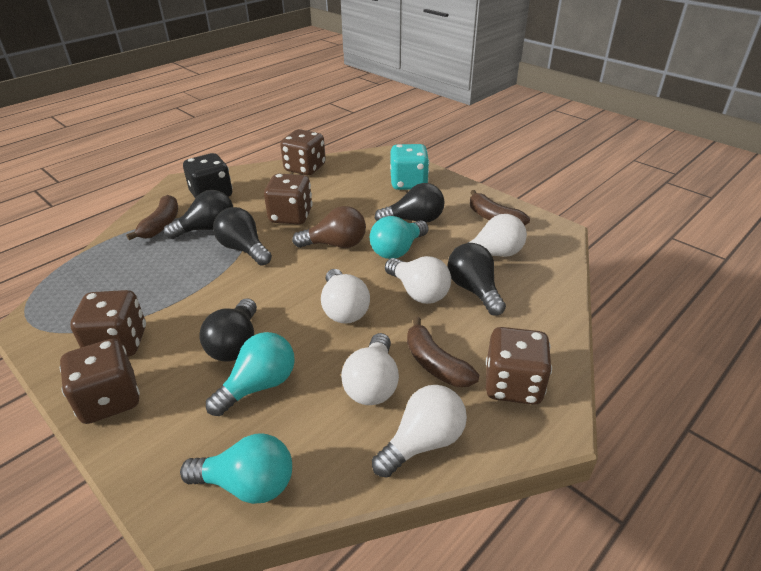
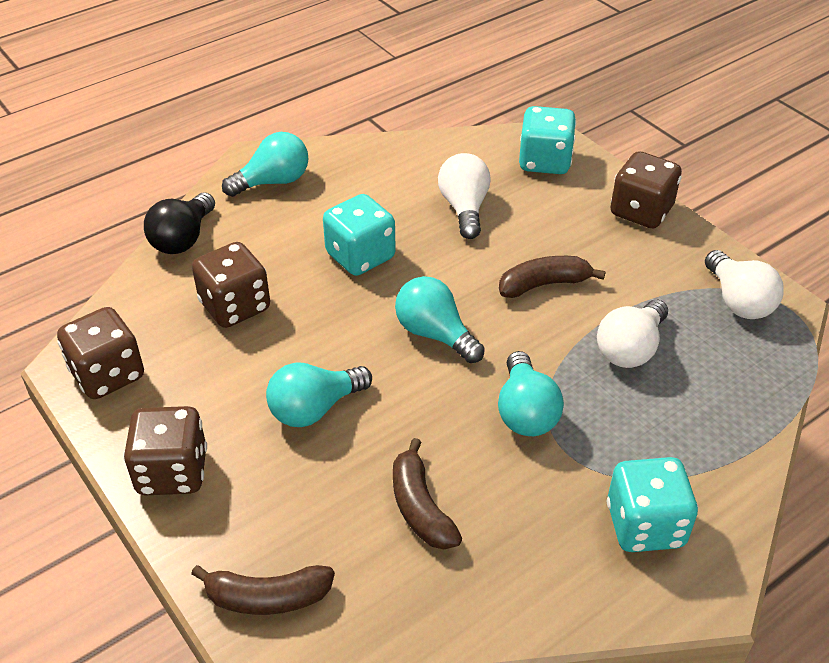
black dice: 1 -> 0
black light bulb: 5 -> 1
brown dice: 5 -> 4
brown light bulb: 1 -> 0
turquoise dice: 1 -> 3
turquoise light bulb: 3 -> 4
white light bulb: 5 -> 3

